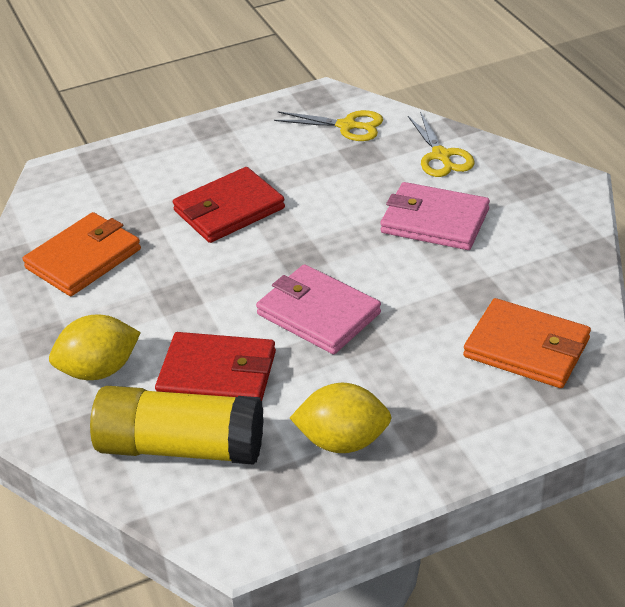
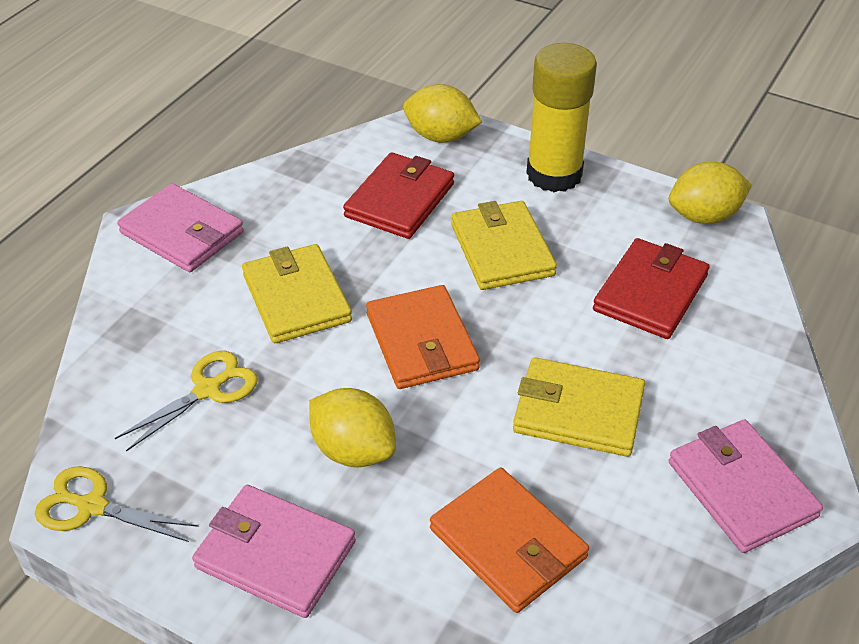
pink wallet: 2 -> 3
yellow lemon: 2 -> 3
yellow wallet: 0 -> 3

